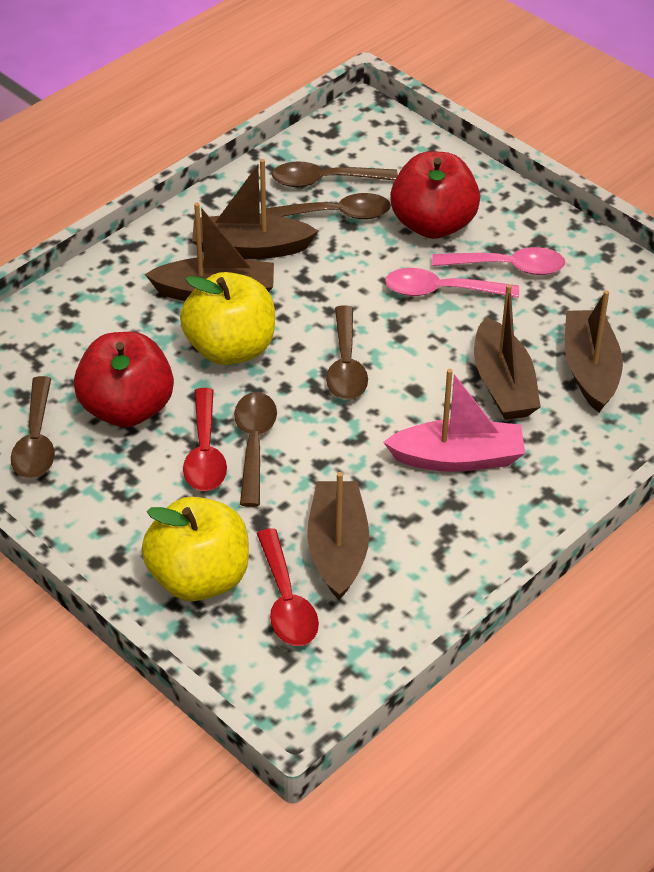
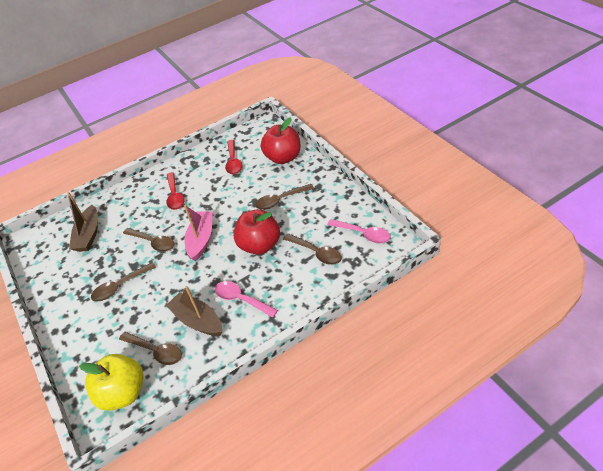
brown boat: 5 -> 2
yellow apple: 2 -> 1

